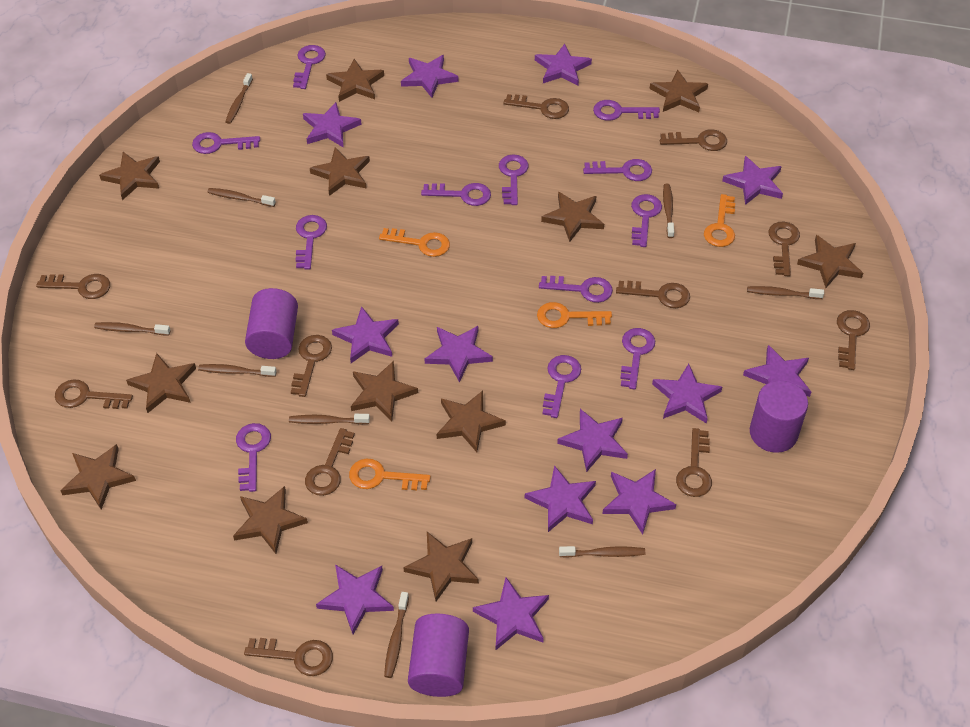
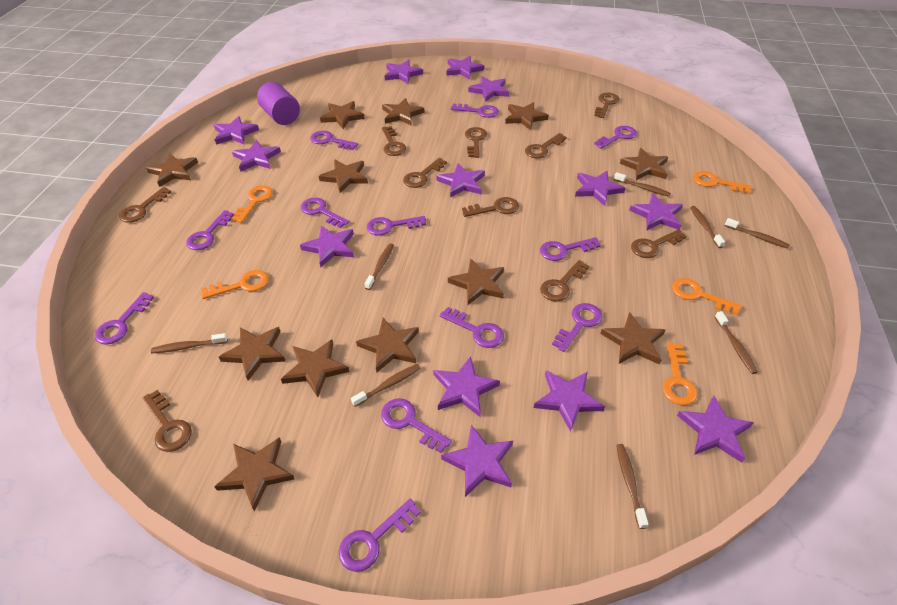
brown key: 11 -> 10
brown toothbrush: 9 -> 8
orange key: 4 -> 5
purple cylinder: 3 -> 1

